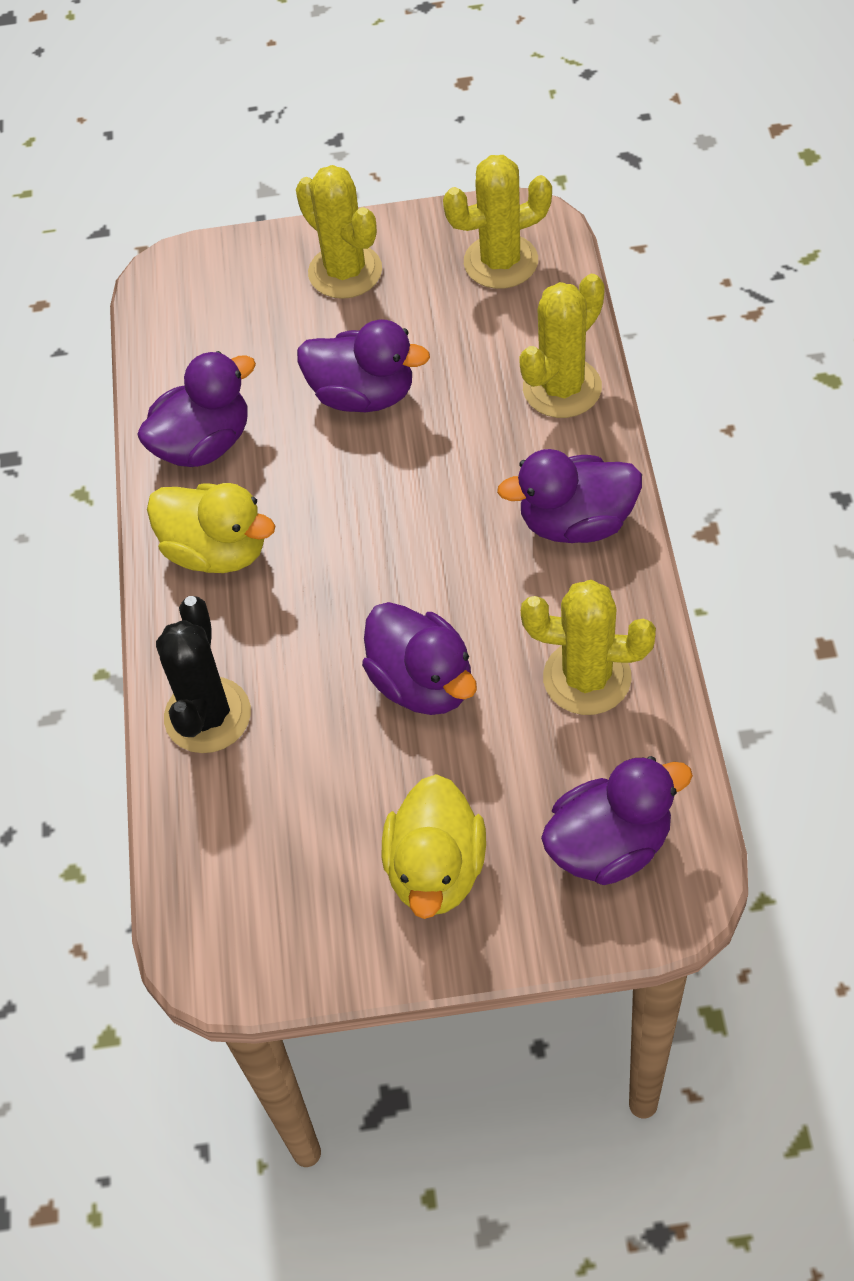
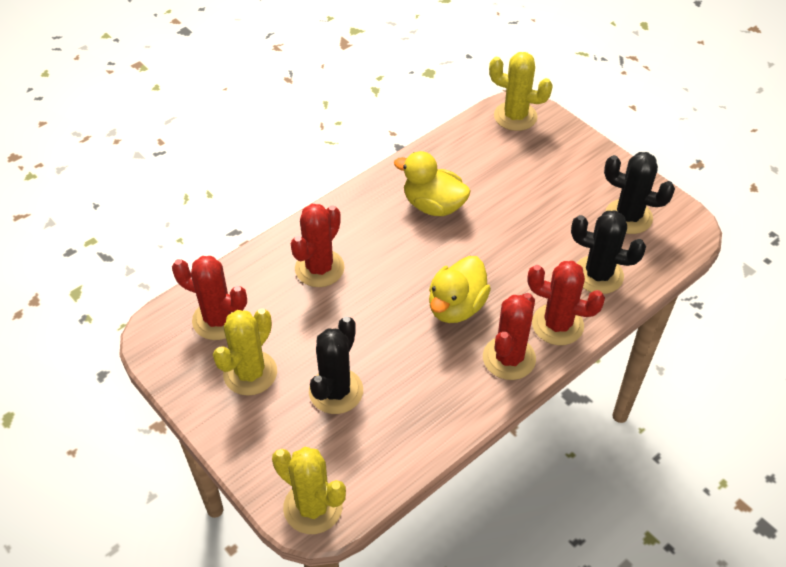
black cactus: 1 -> 3
purple duck: 5 -> 0
red cactus: 0 -> 4
yellow cactus: 4 -> 3

